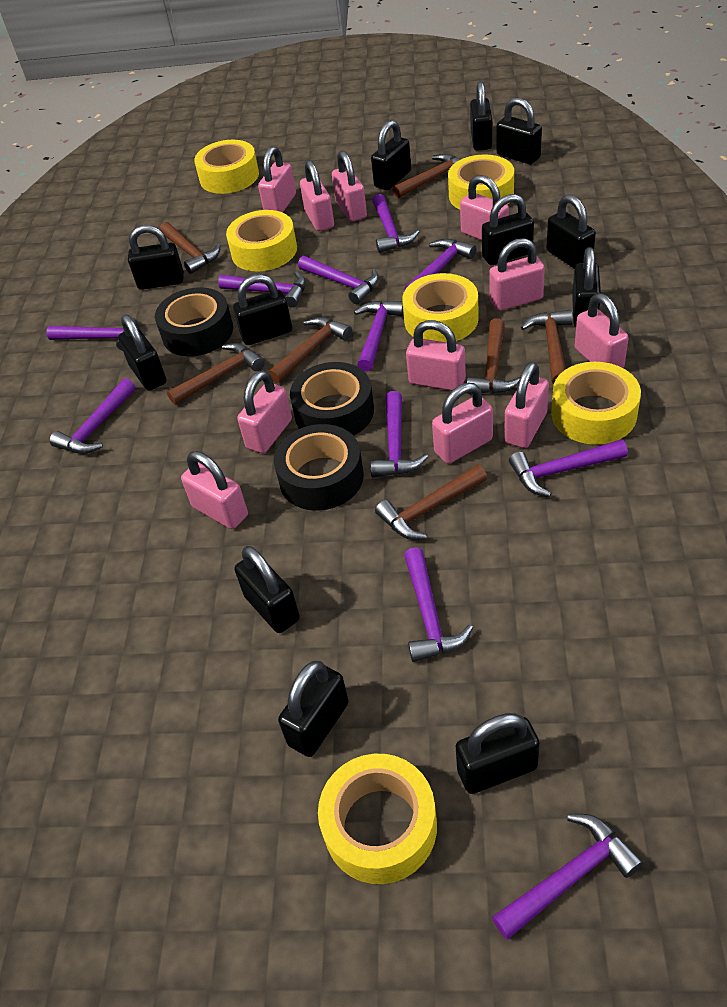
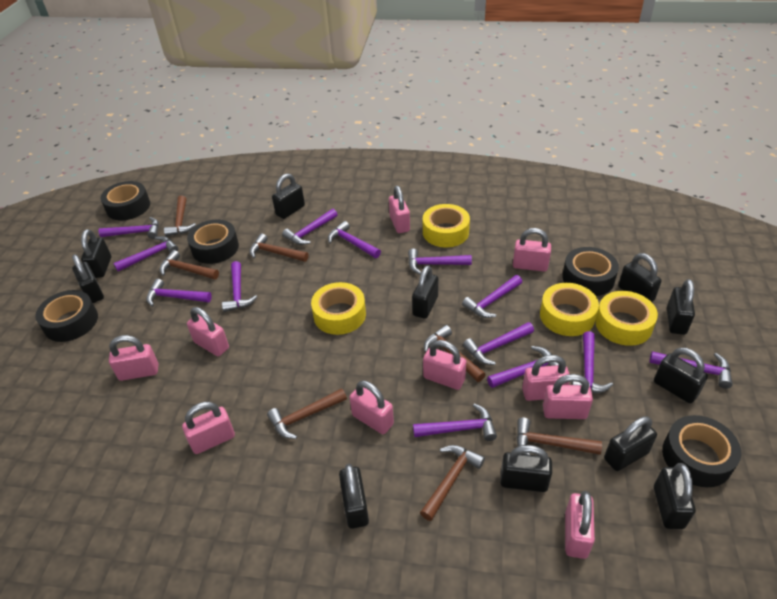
black padlock: 12 -> 11
black tape: 3 -> 5
pink padlock: 11 -> 10
purple hammer: 11 -> 13
yellow tape: 6 -> 4

